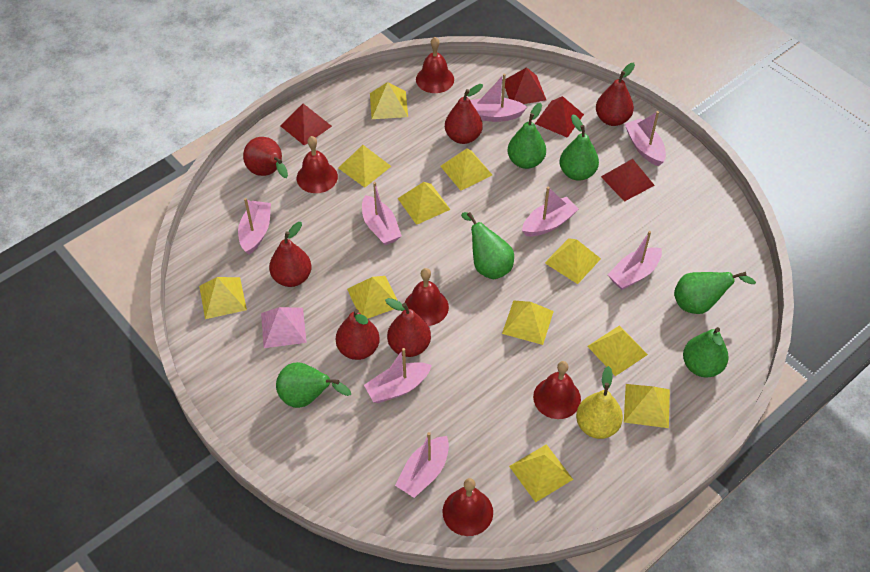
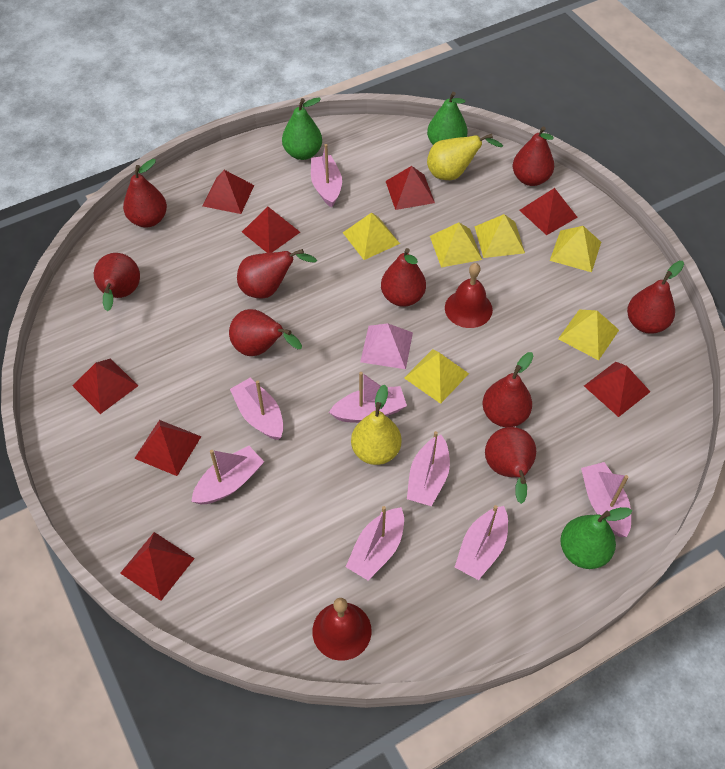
green pear: 6 -> 3
red bell: 5 -> 2
red pear: 6 -> 9
red pyramid: 4 -> 8
yellow pear: 1 -> 2
yellow pyramid: 11 -> 6

